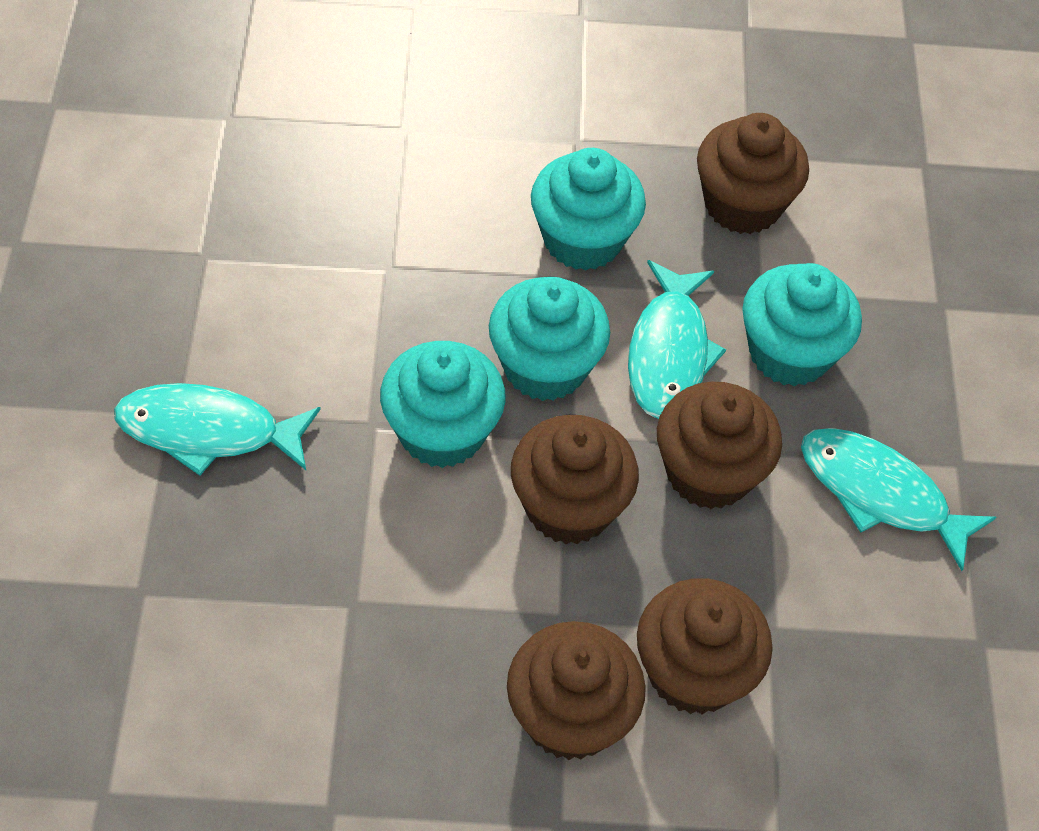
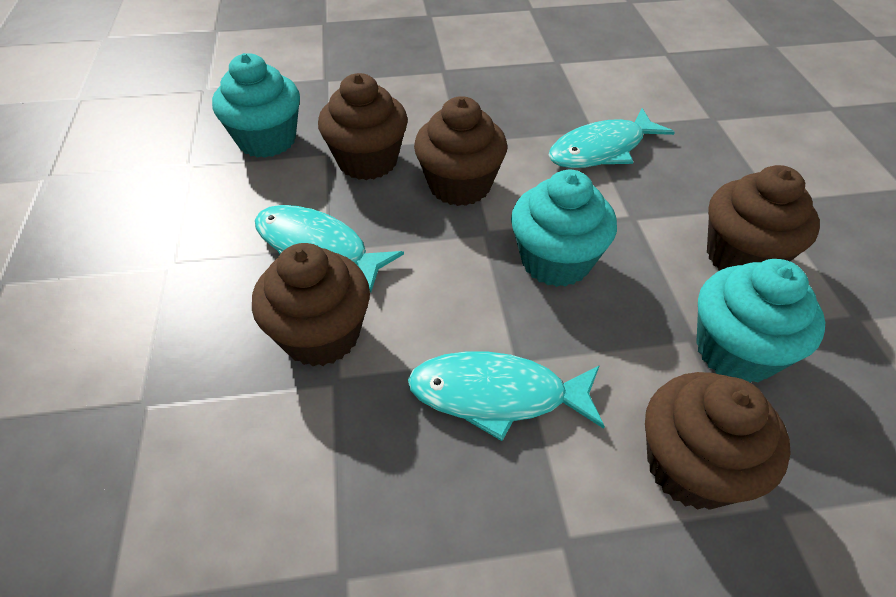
turquoise cupcake: 4 -> 3

